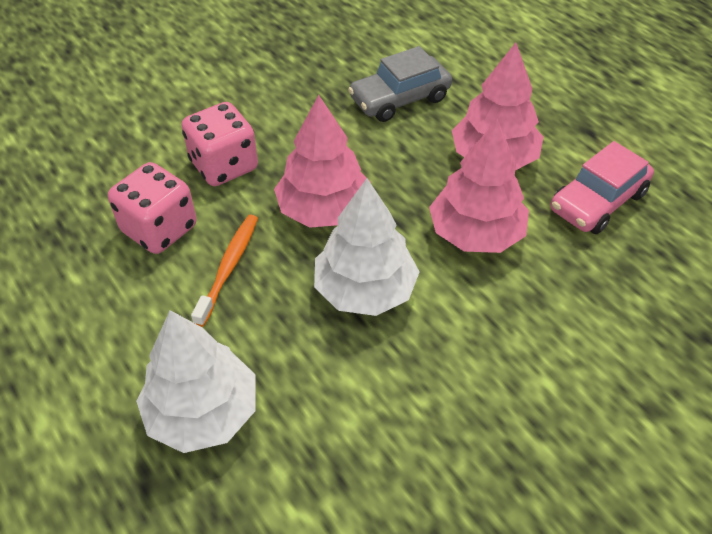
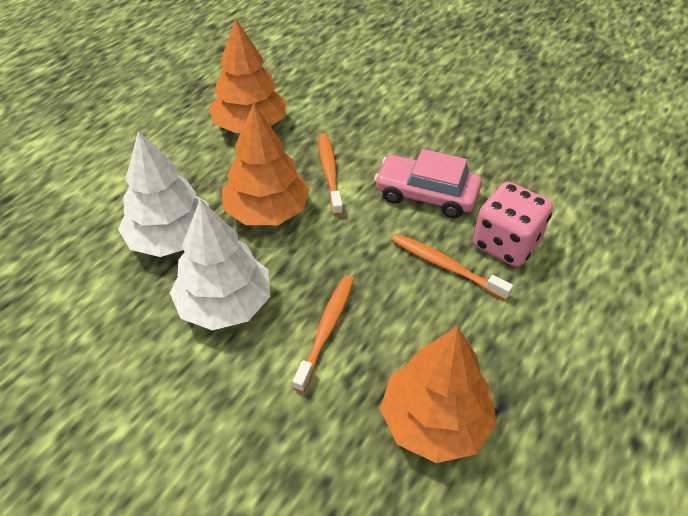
grey car: 1 -> 0
orange toothbrush: 1 -> 3
orange tree: 0 -> 3
pink dice: 2 -> 1
pink tree: 3 -> 0

